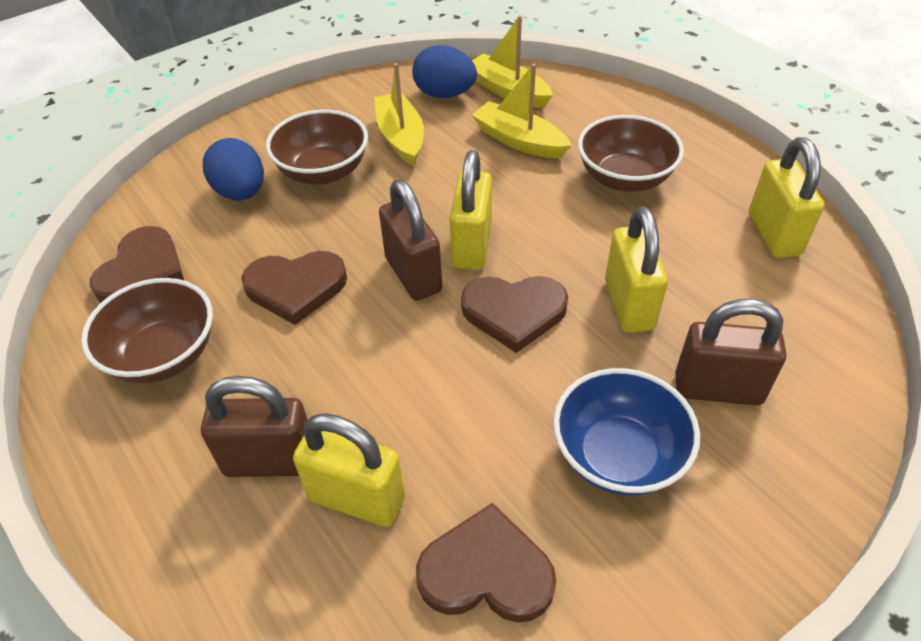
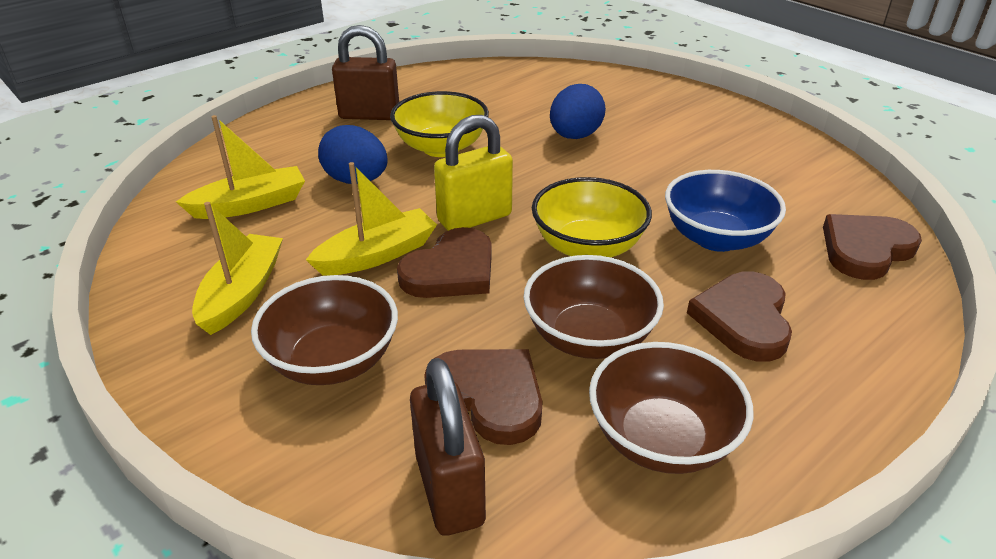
brown padlock: 3 -> 2
yellow bowl: 0 -> 2
yellow padlock: 4 -> 1

